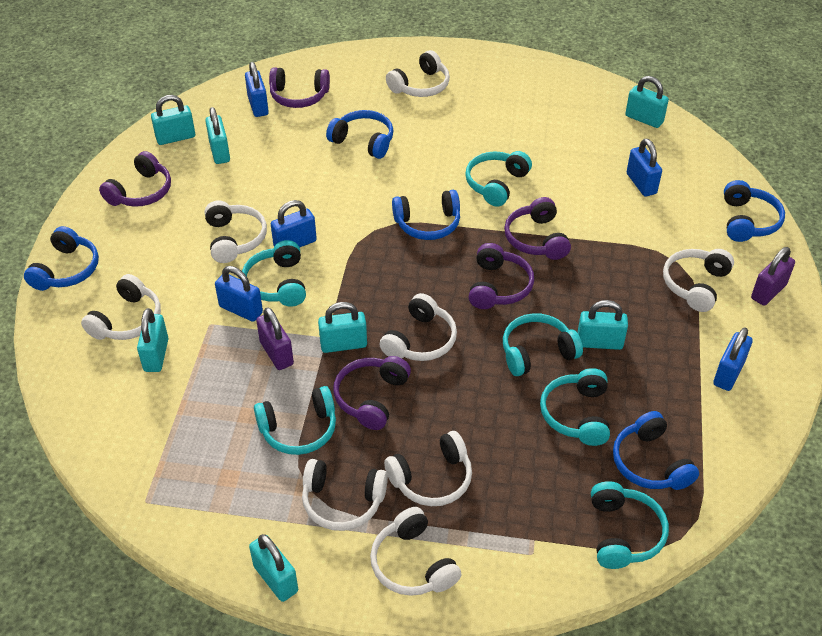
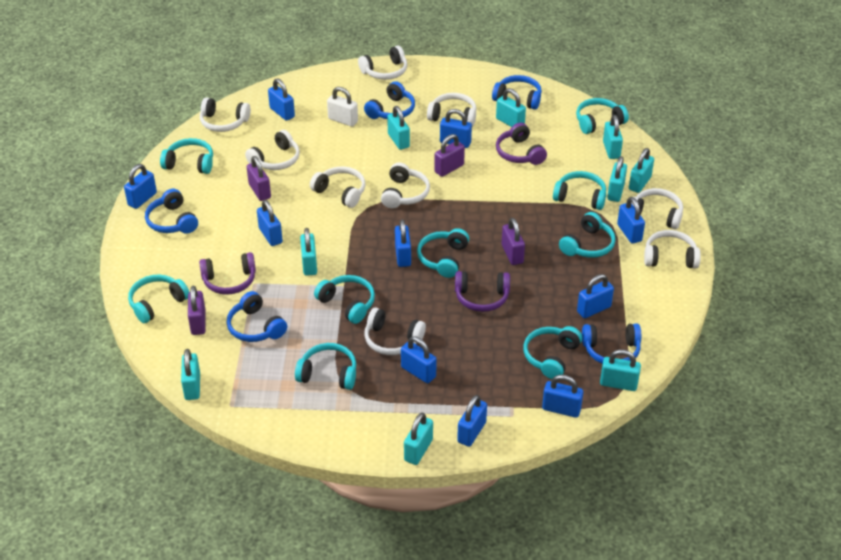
blue padlock: 5 -> 10
purple headphones: 5 -> 3
purple padlock: 2 -> 4
turquoise headphones: 6 -> 9
turquoise padlock: 7 -> 9
white headphones: 8 -> 9
white padlock: 0 -> 1

